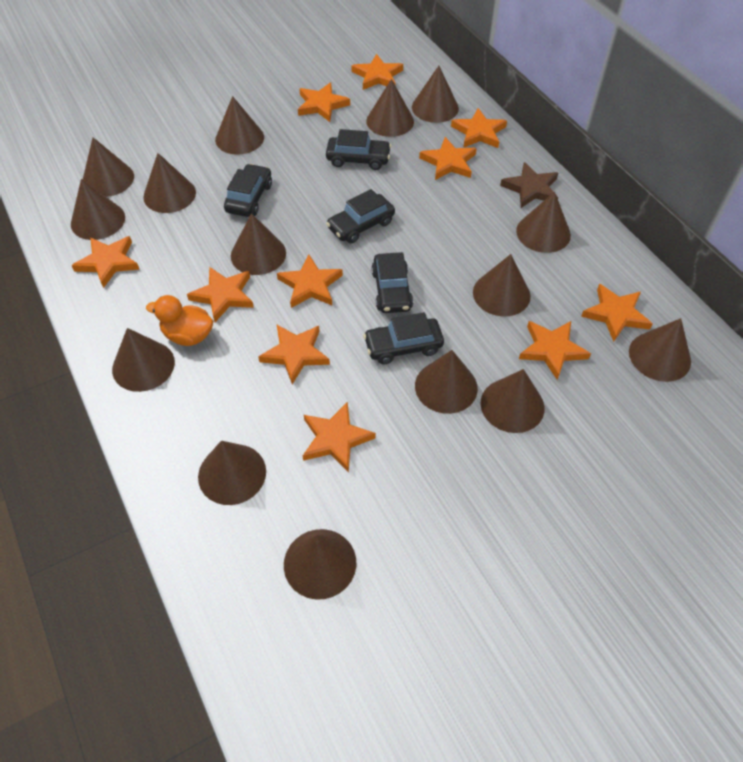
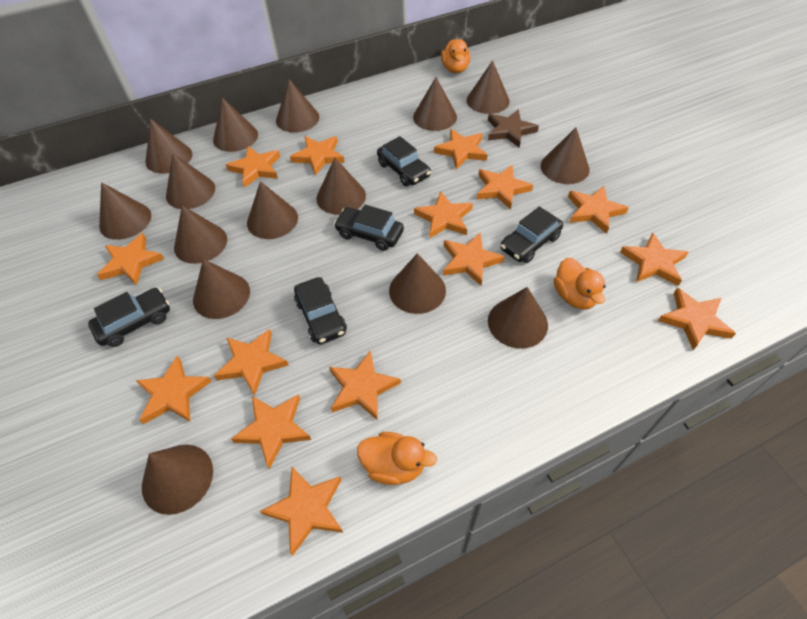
orange duck: 1 -> 3
orange star: 11 -> 15

